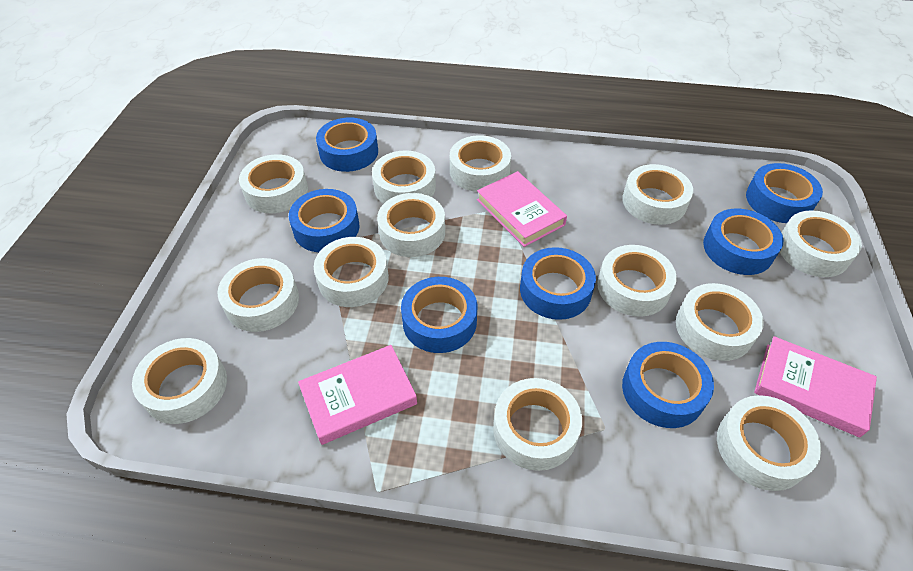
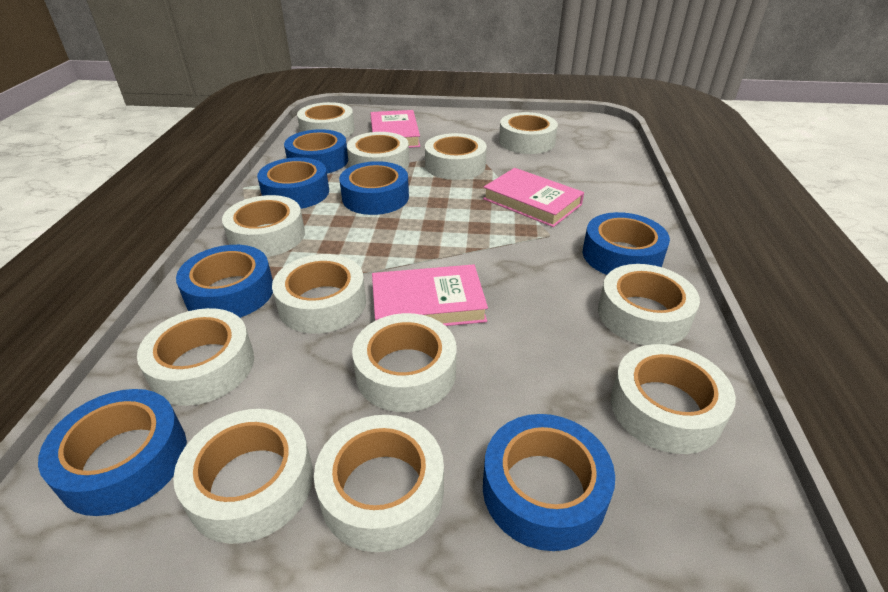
white tape: 13 -> 12

